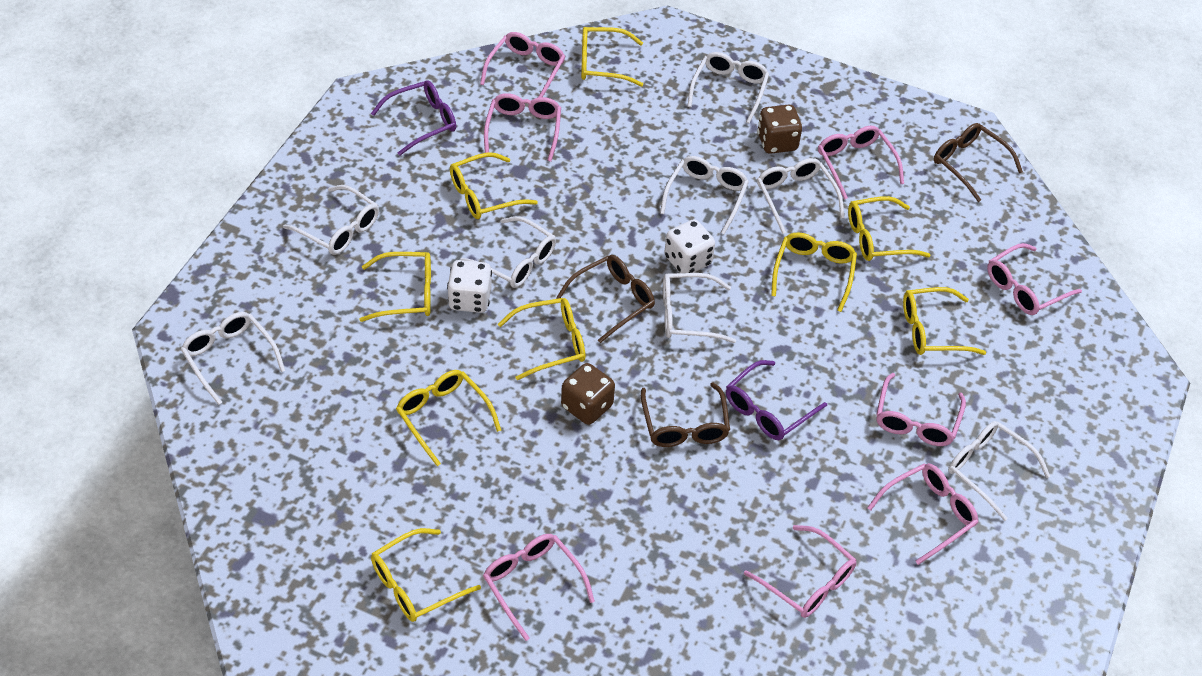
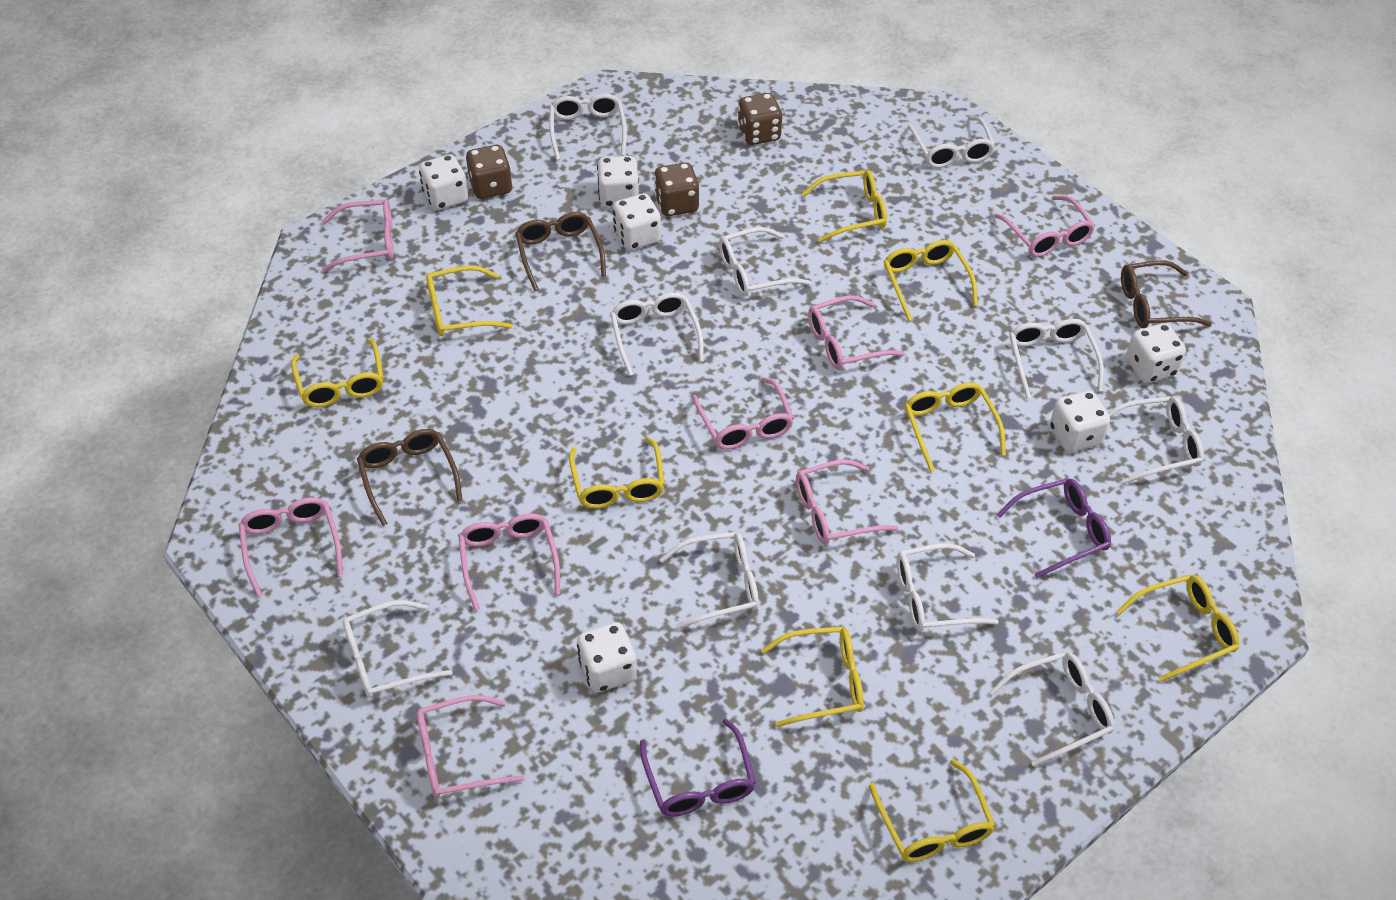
brown dice: 2 -> 3
white dice: 2 -> 6
white glasses: 8 -> 10

